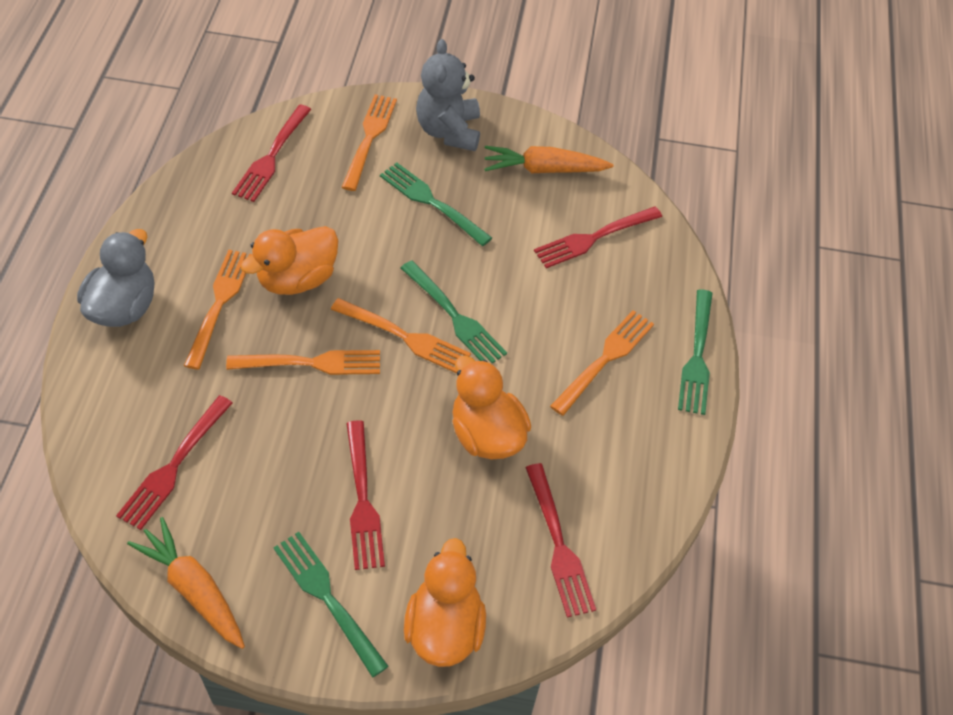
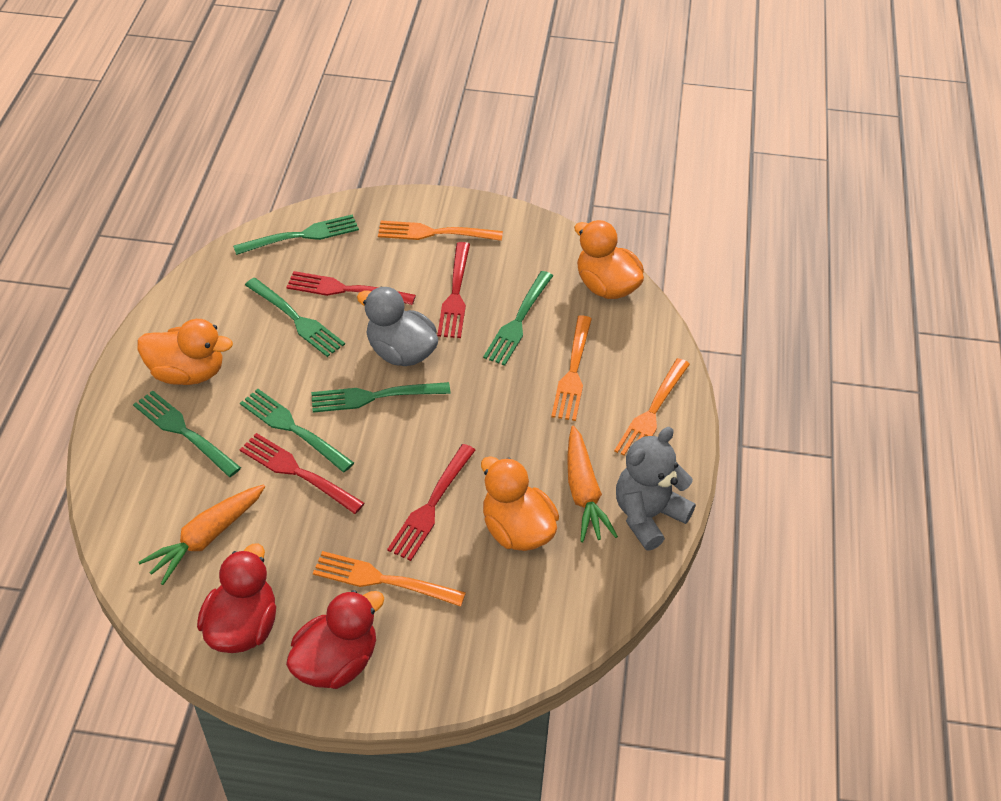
green fork: 4 -> 6
orange fork: 5 -> 4
red duck: 0 -> 2
red fork: 5 -> 4

